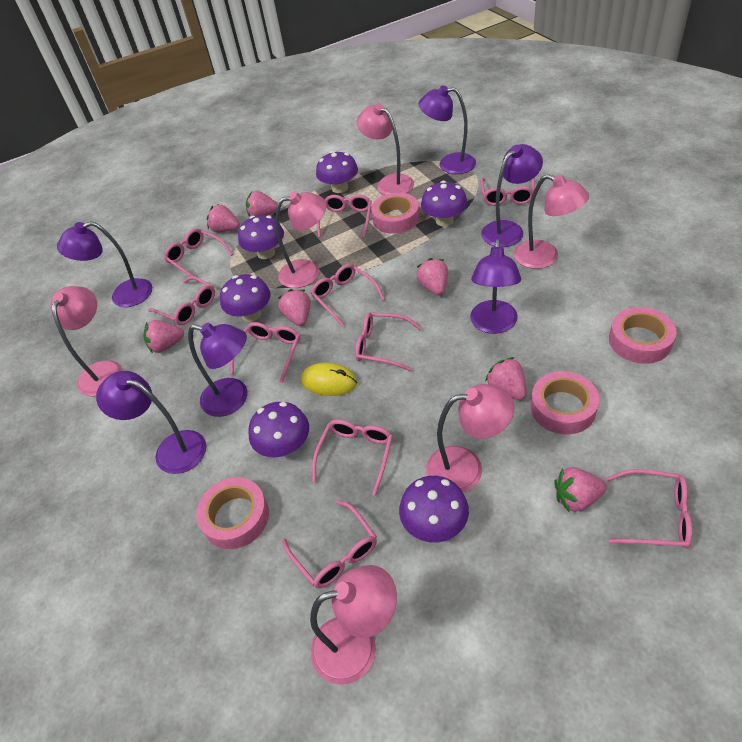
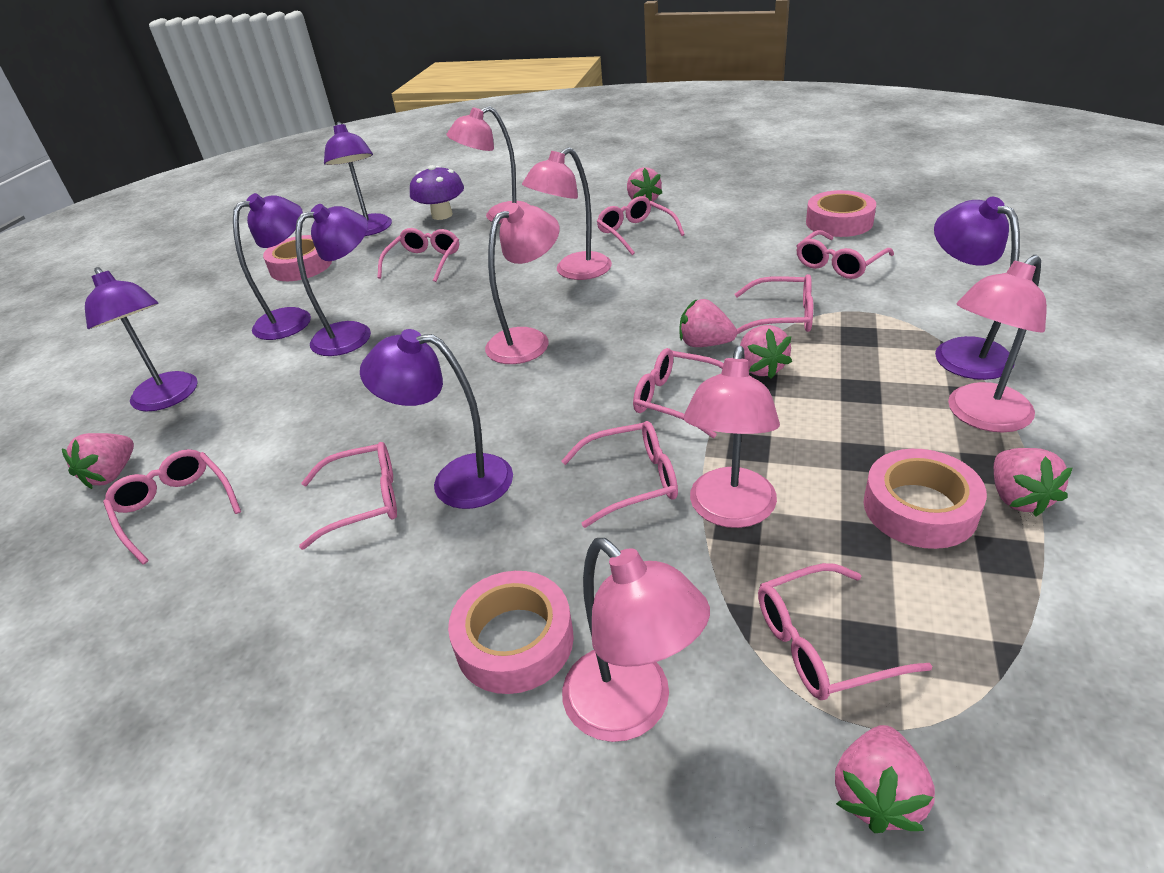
pink glasses: 10 -> 9
pink strawberry: 7 -> 6
purple mushroom: 6 -> 1
yellow mouse: 1 -> 0

